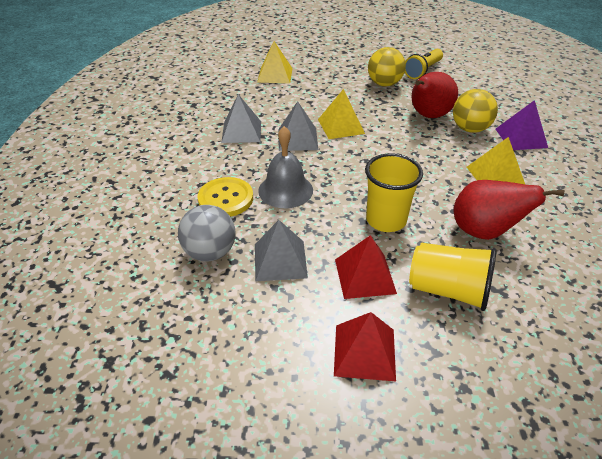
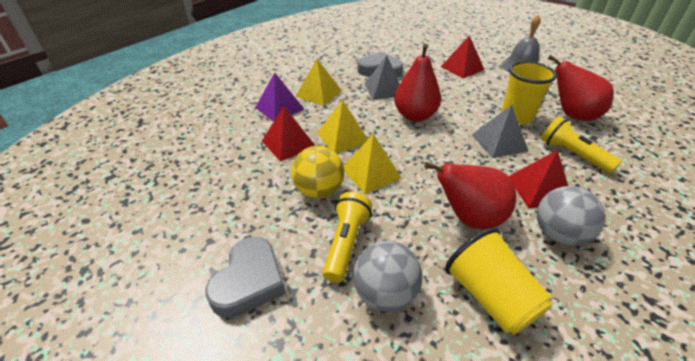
grey ball: 1 -> 2
grey heart: 0 -> 2
grey pyramid: 3 -> 2
red pear: 2 -> 3
red pyramid: 2 -> 3
yellow ball: 2 -> 1
yellow button: 1 -> 0
yellow flashlight: 1 -> 2

